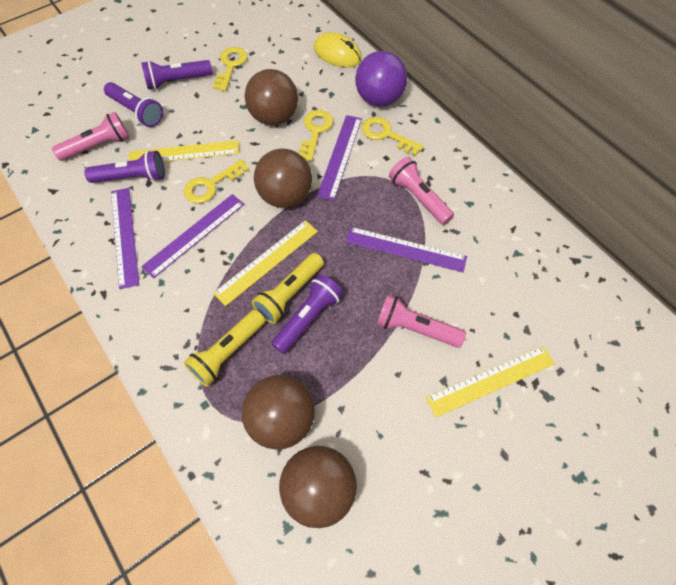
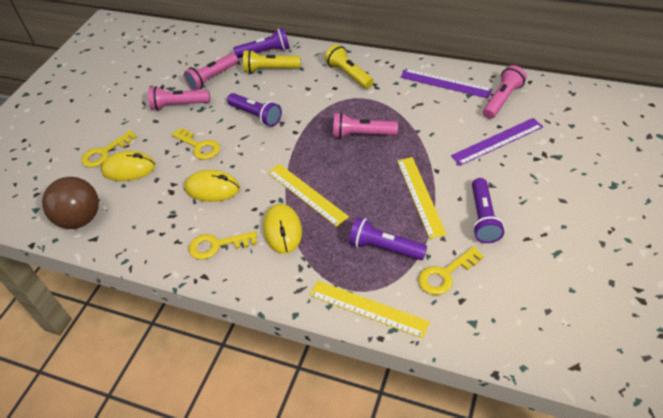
brown ball: 4 -> 1
pink flashlight: 3 -> 4
purple ball: 1 -> 0
purple ruler: 4 -> 2
yellow mouse: 1 -> 3

